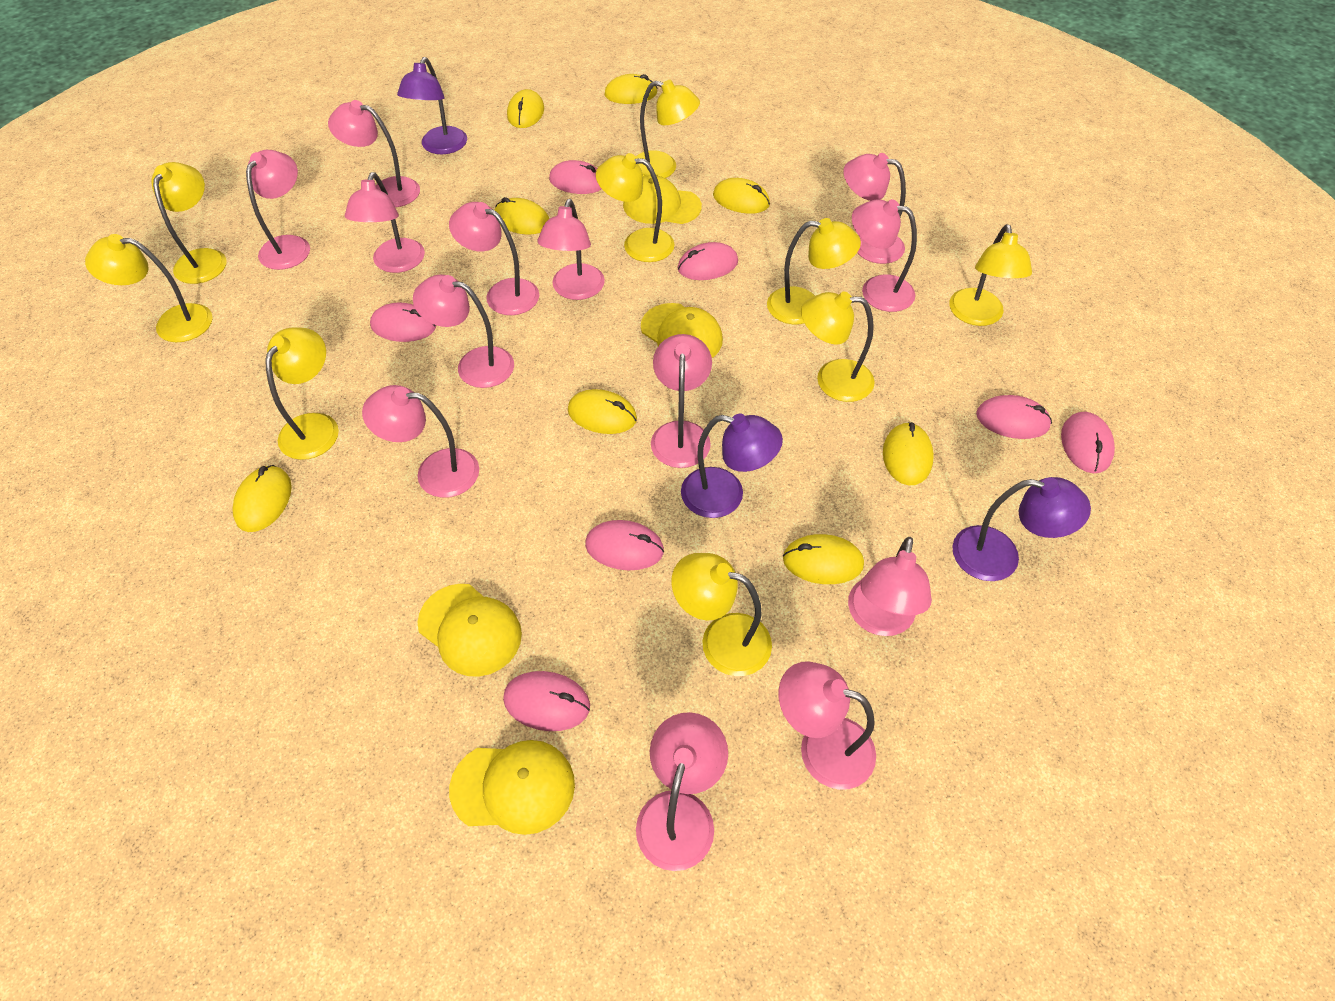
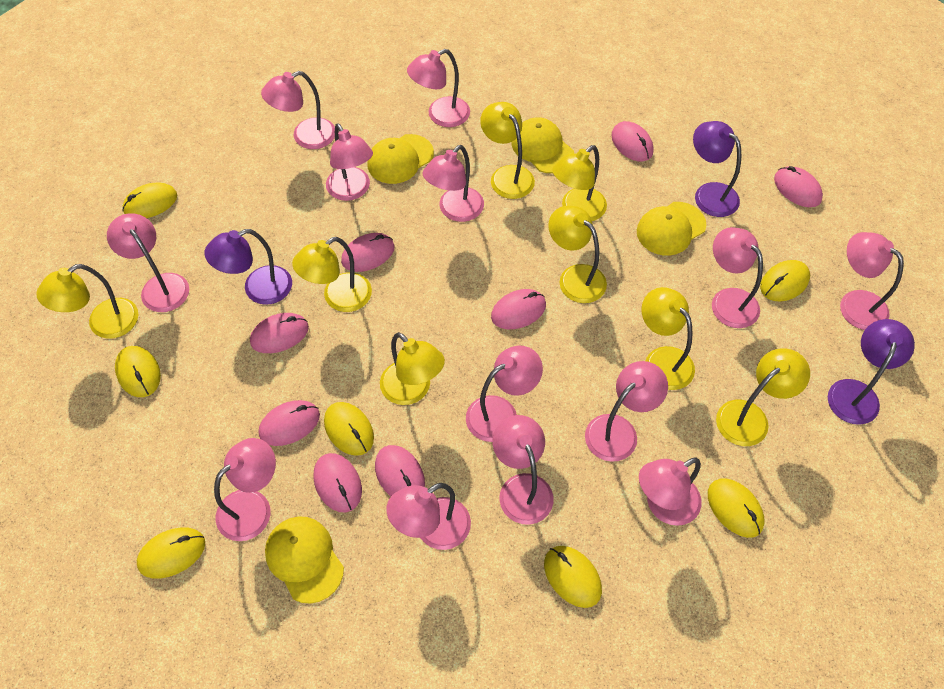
pink mouse: 7 -> 8
yellow lamp: 9 -> 8
yellow mouse: 8 -> 7

